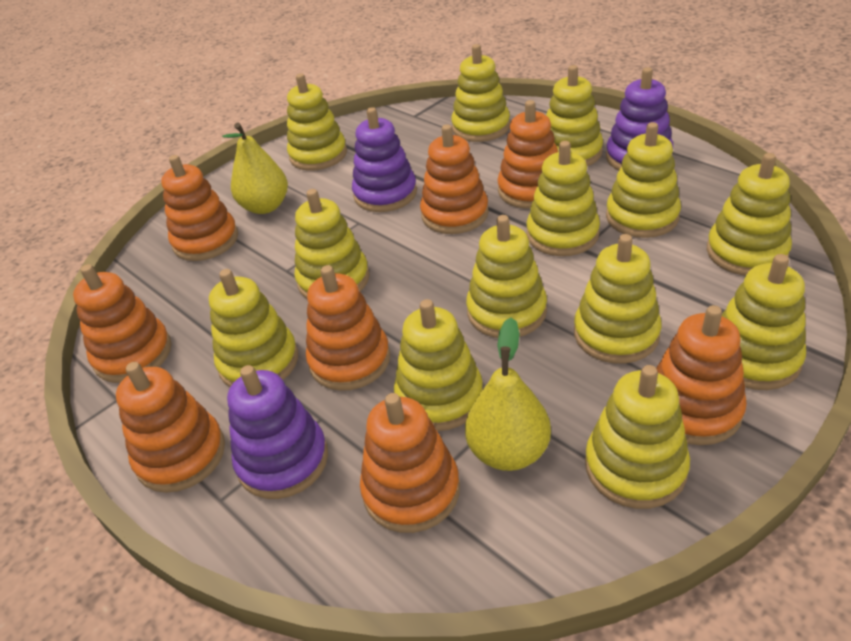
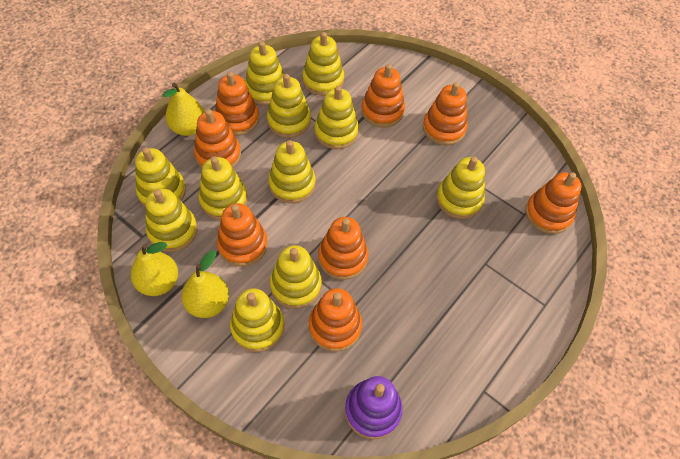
purple stacking toy: 3 -> 1
yellow pear: 2 -> 3
yellow stacking toy: 13 -> 11

